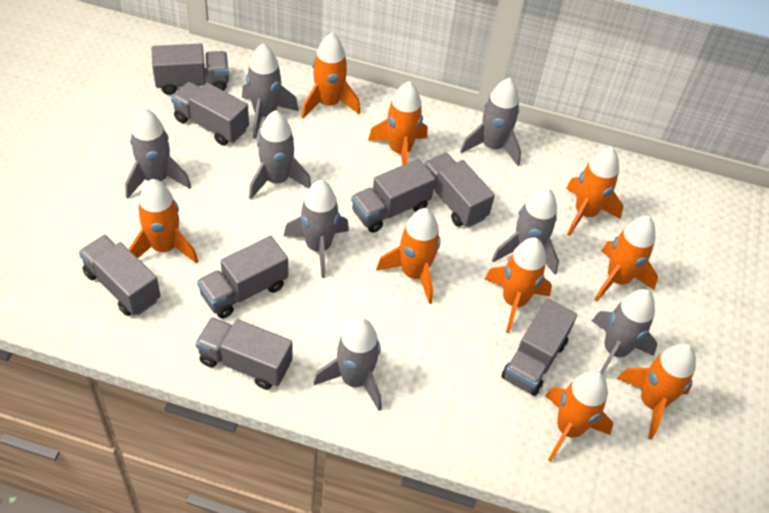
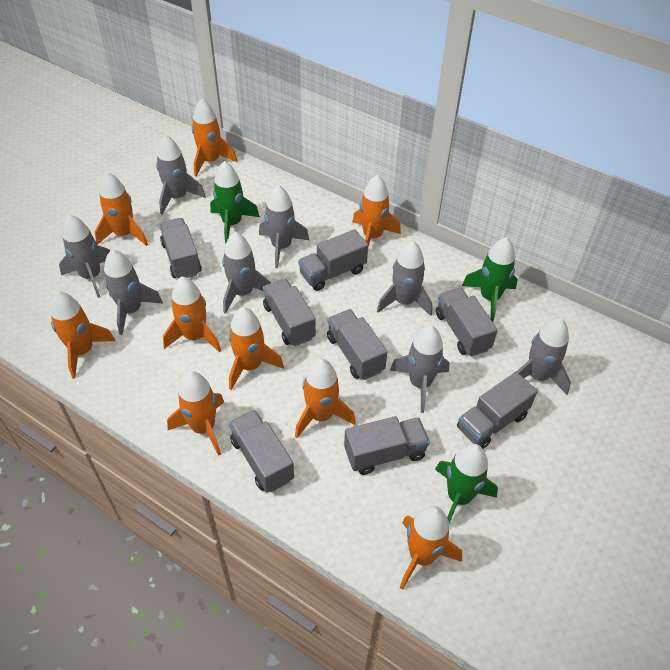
green rocket: 0 -> 3

